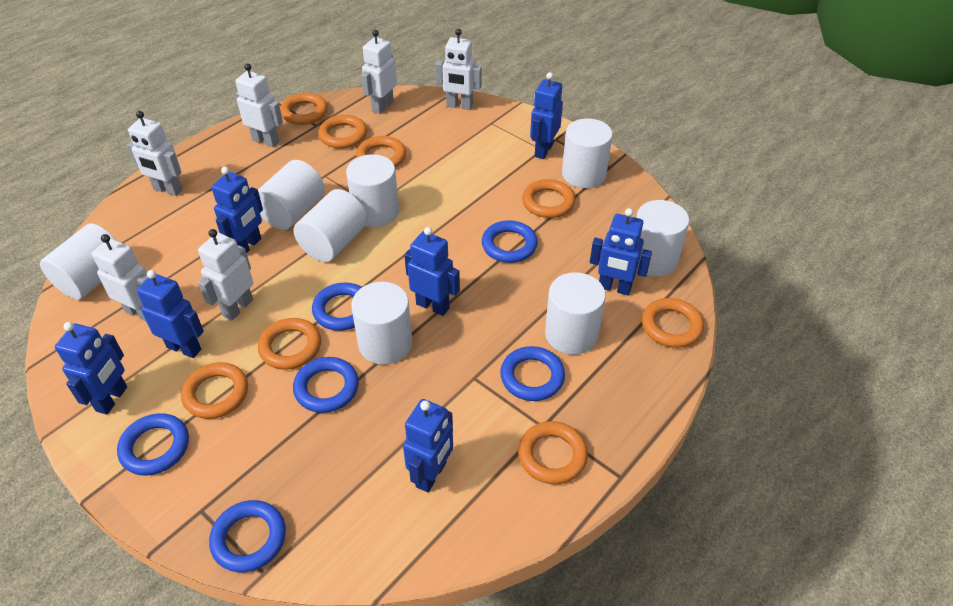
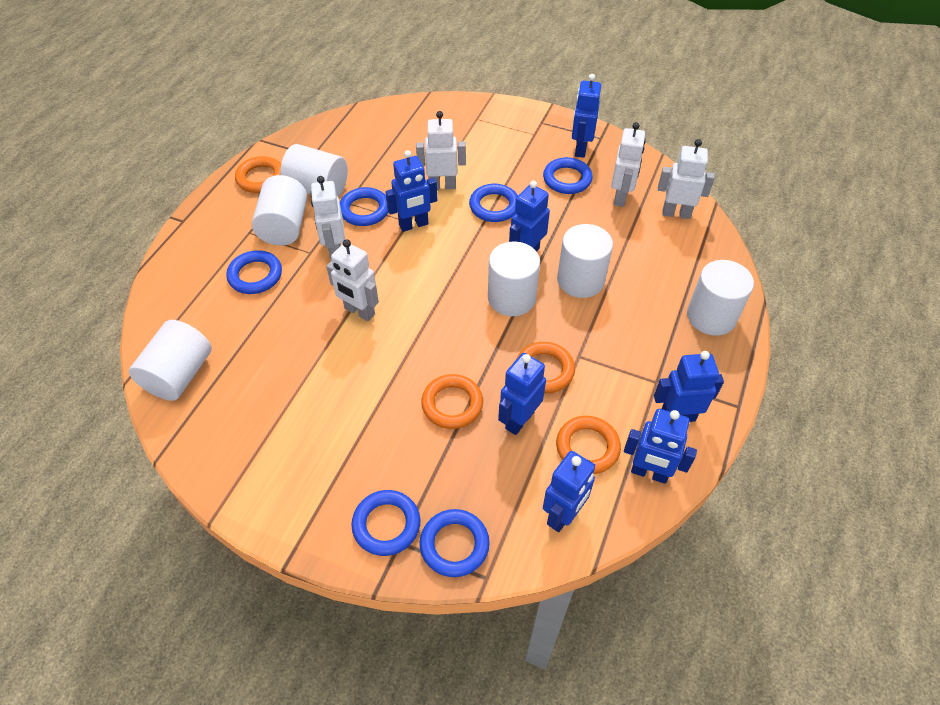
orange ring: 8 -> 4
white cylinder: 8 -> 6
white robot: 6 -> 5

